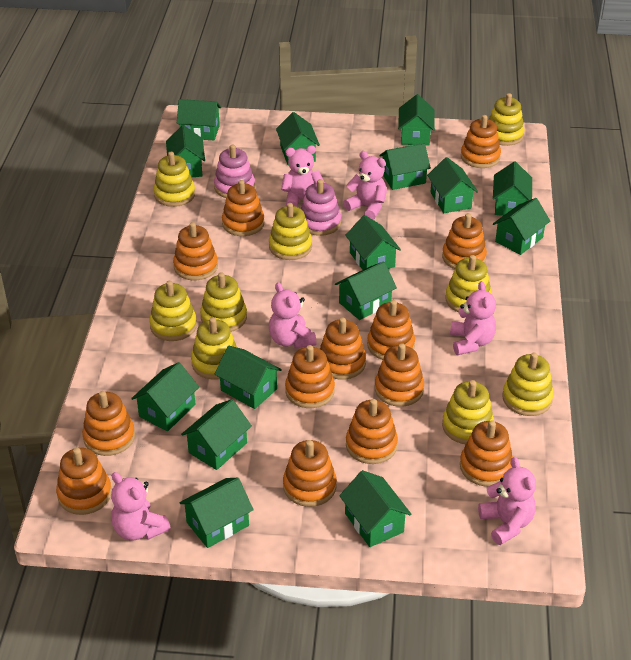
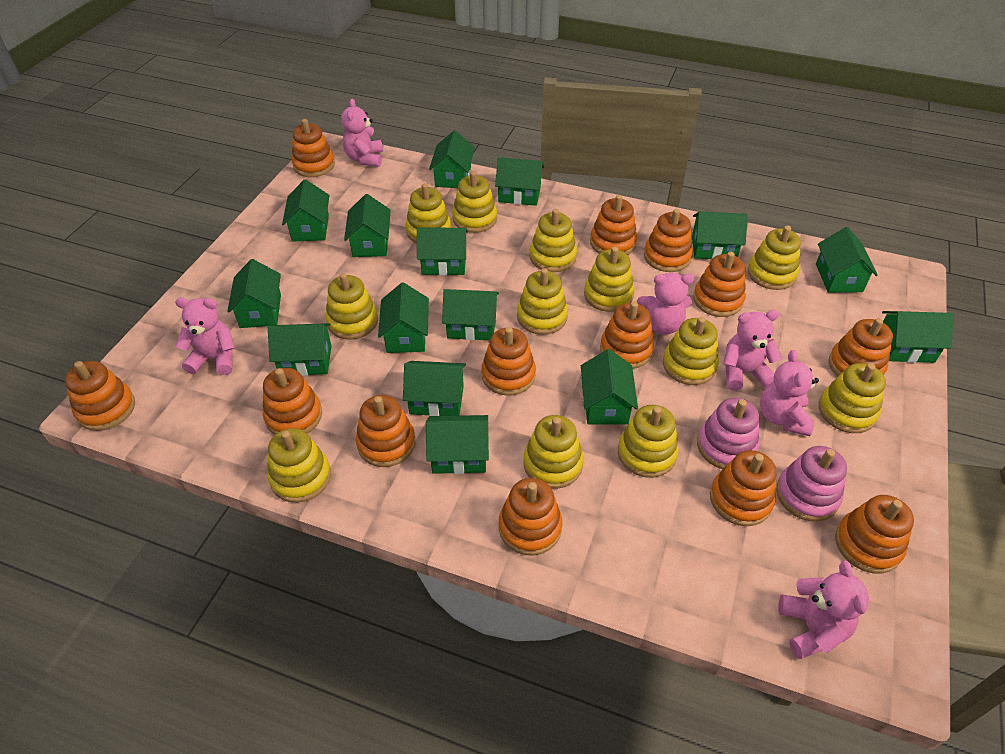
yellow stacking toy: 9 -> 12

